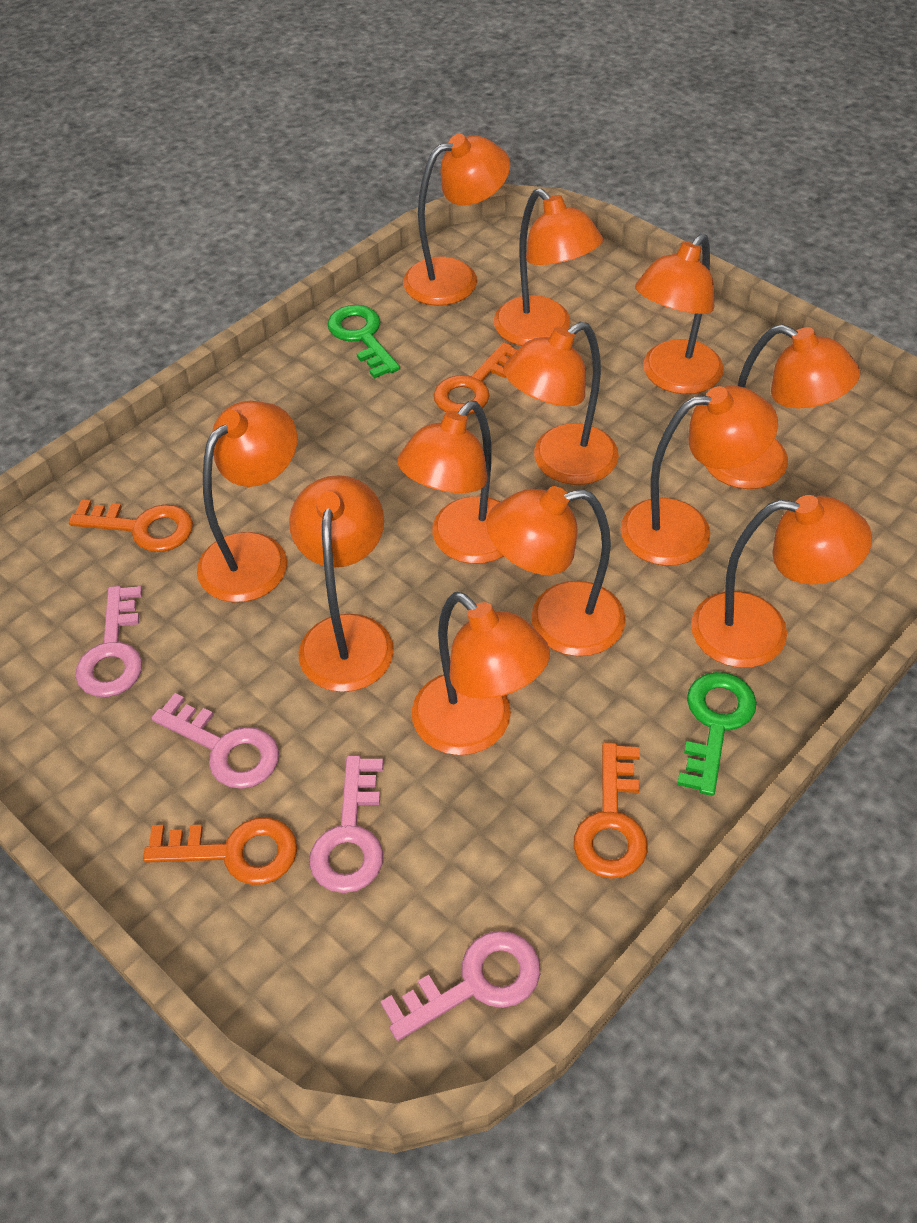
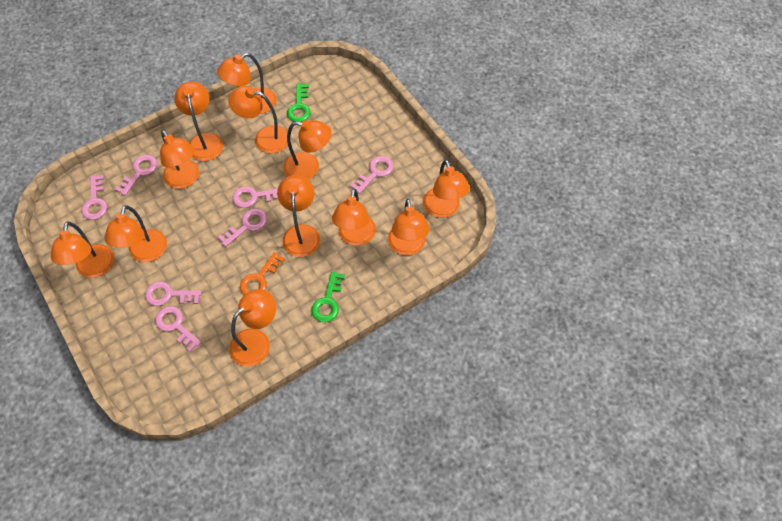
orange key: 4 -> 1
pink key: 4 -> 7

